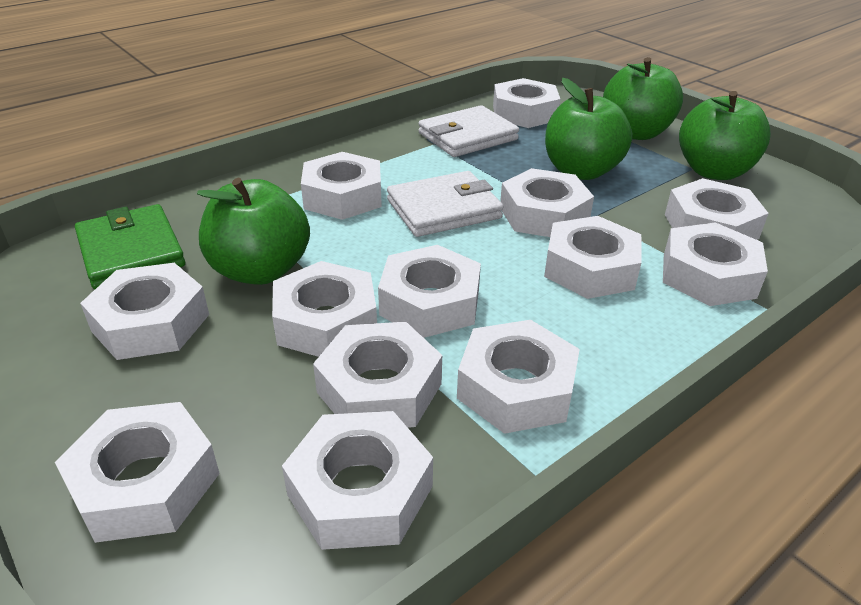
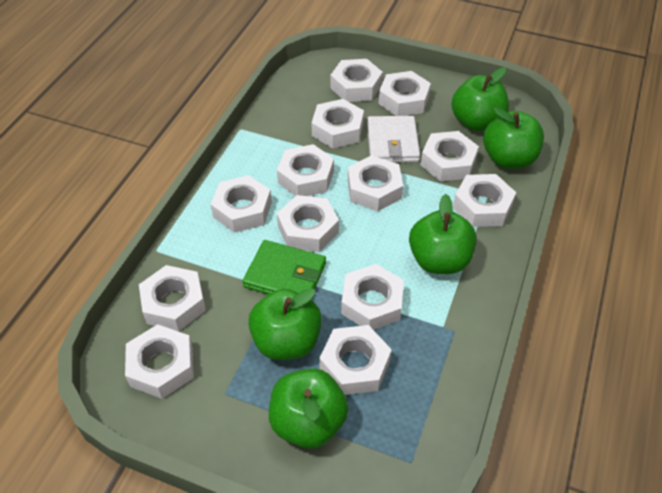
green apple: 4 -> 5
white wallet: 2 -> 1

